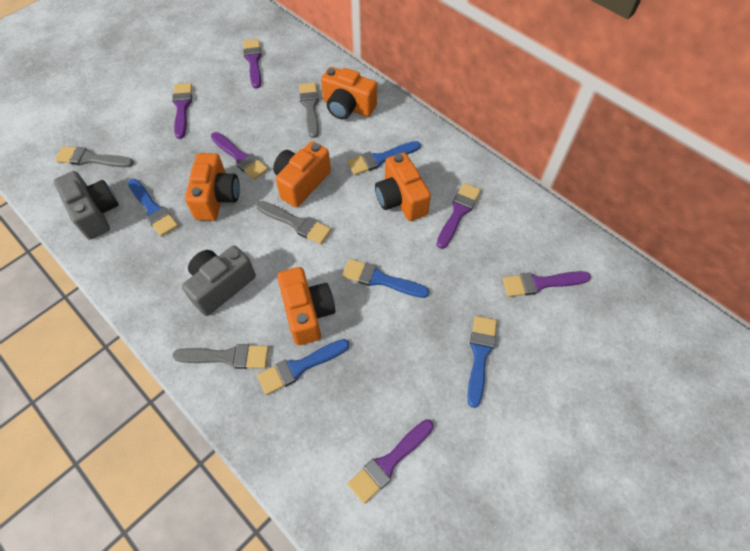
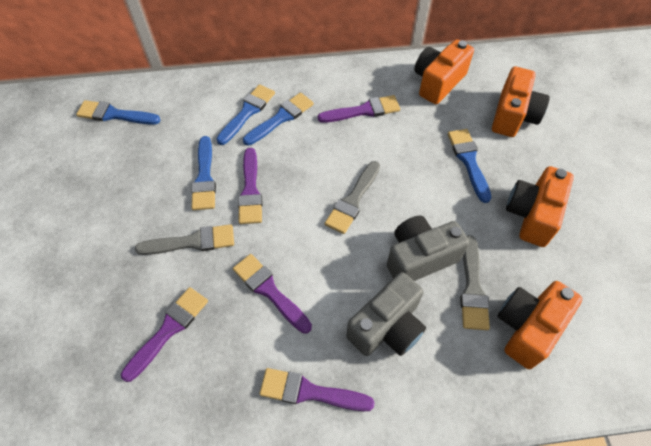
grey brush: 4 -> 3
orange camera: 5 -> 4
purple brush: 6 -> 5

